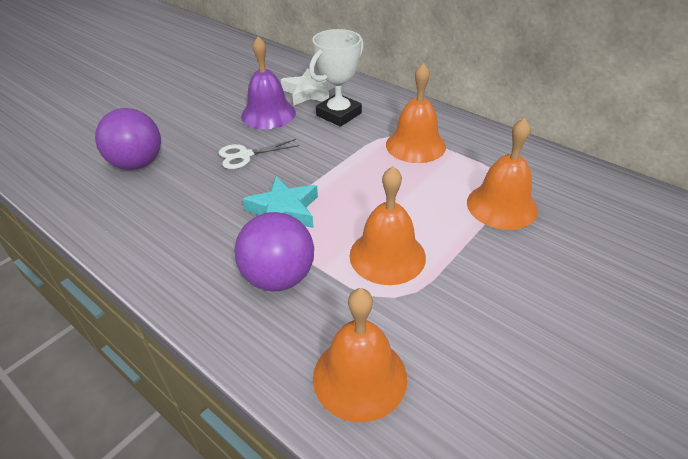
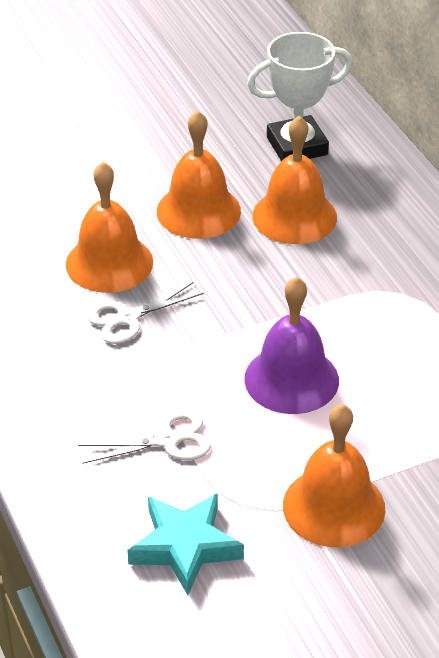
purple ball: 2 -> 0
white scissors: 1 -> 2
white star: 1 -> 0

